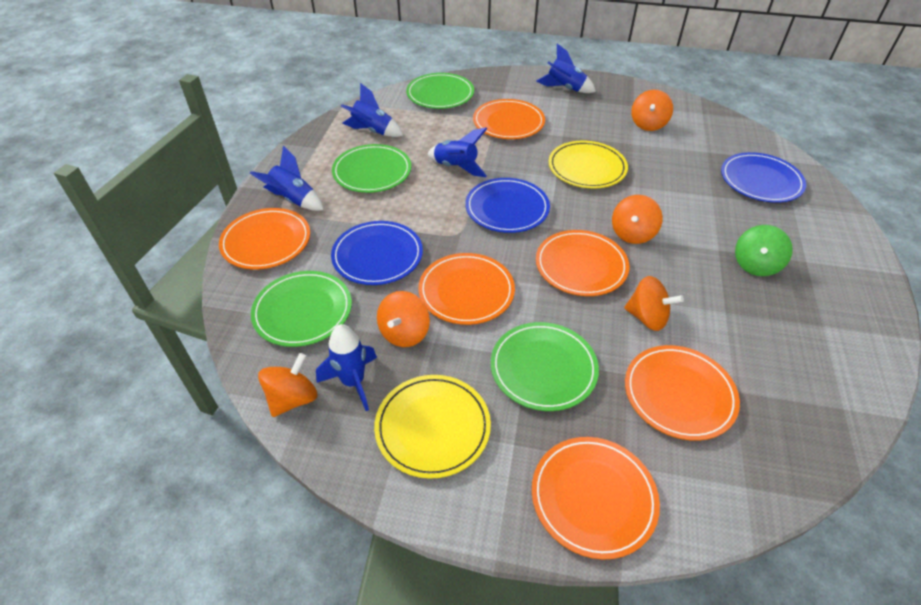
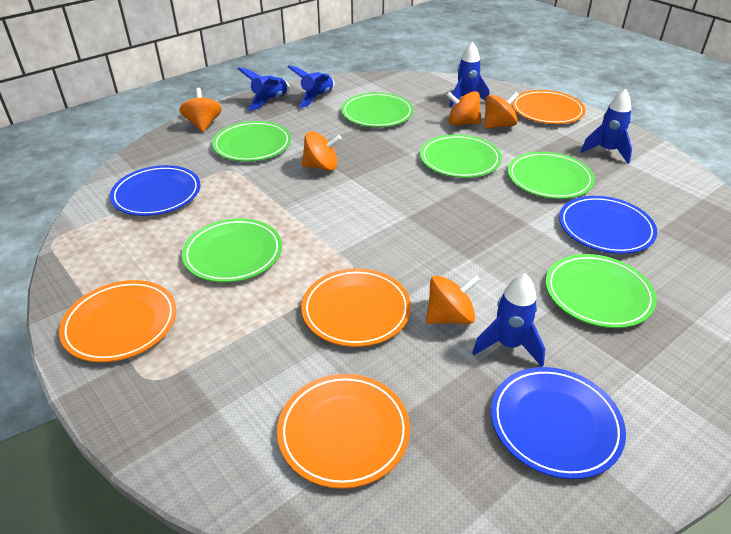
green plate: 4 -> 6
green spinning top: 1 -> 0
orange plate: 6 -> 4
yellow plate: 2 -> 0

